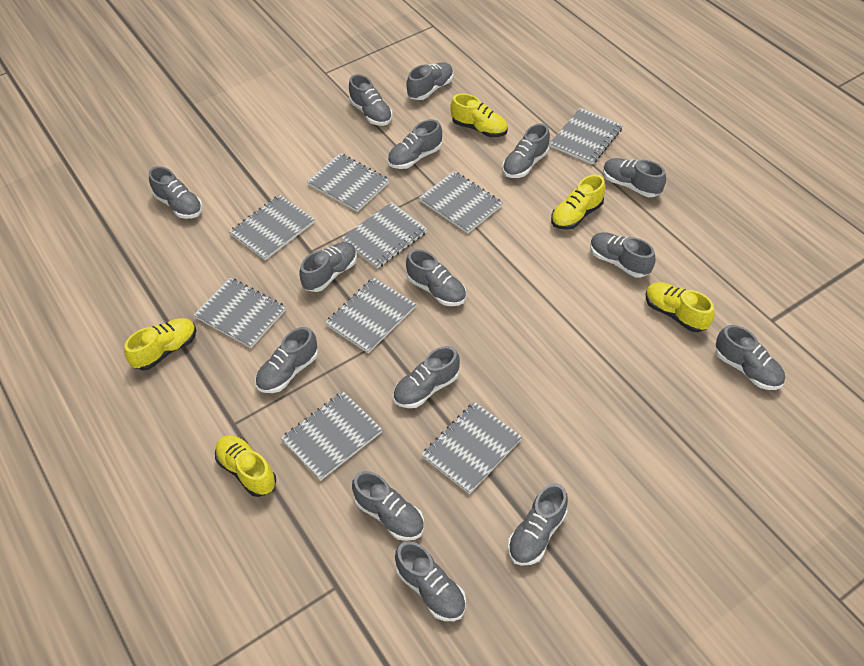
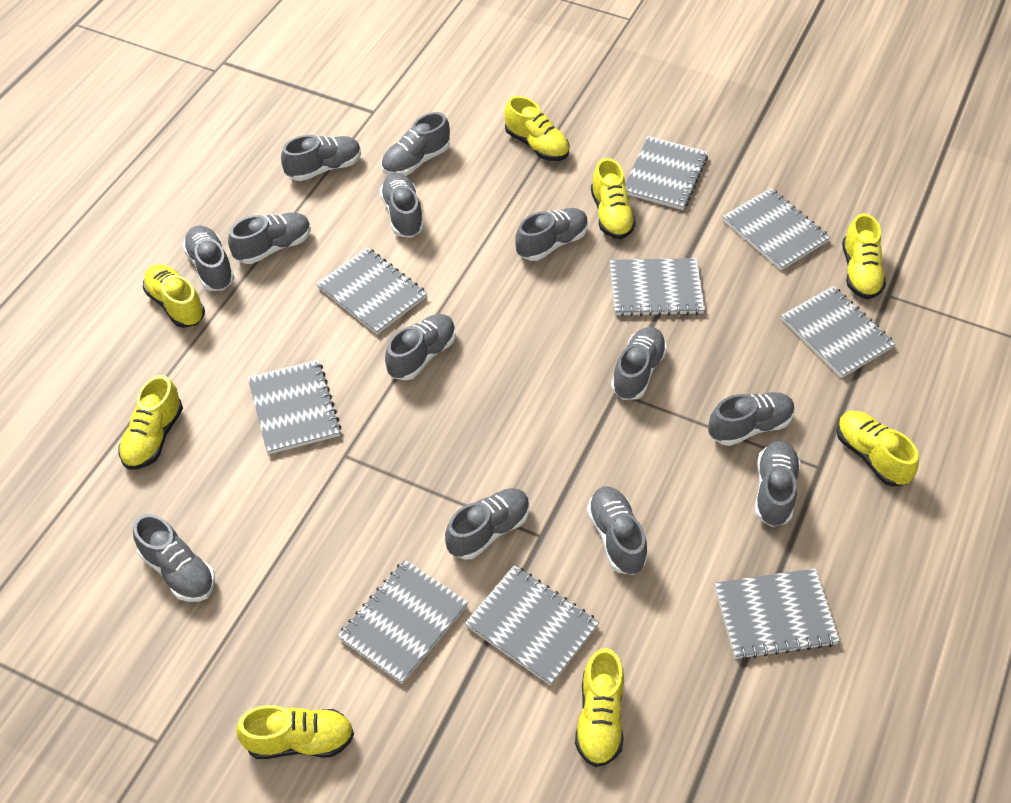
grey shoe: 15 -> 13
yellow shoe: 5 -> 8

